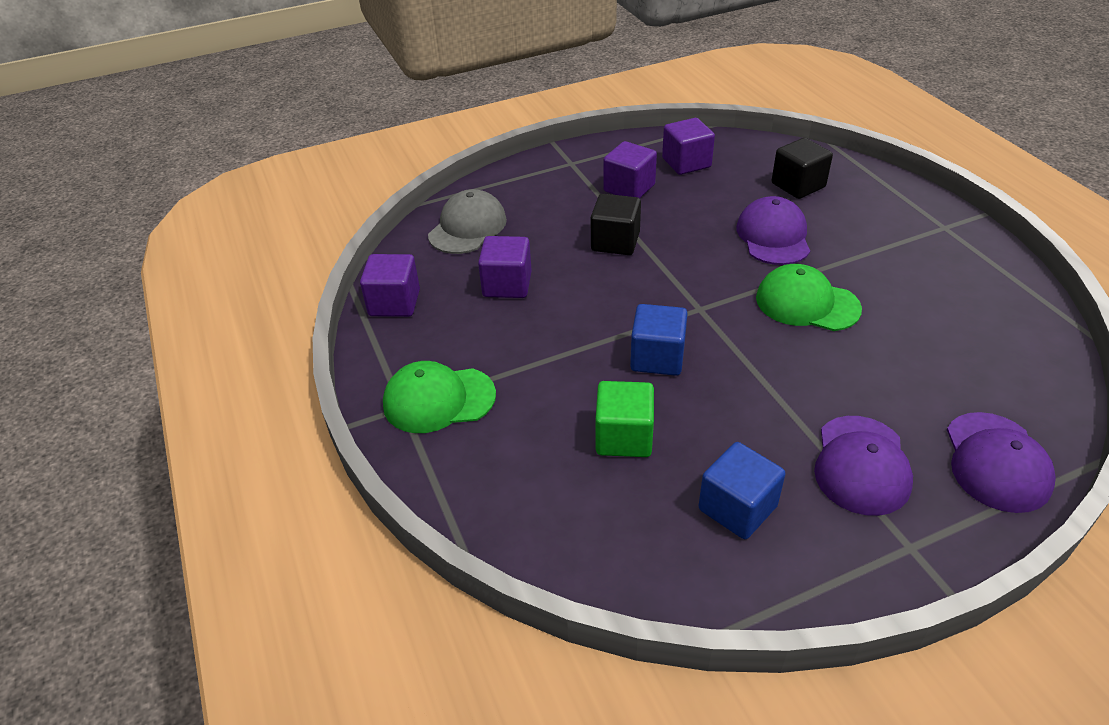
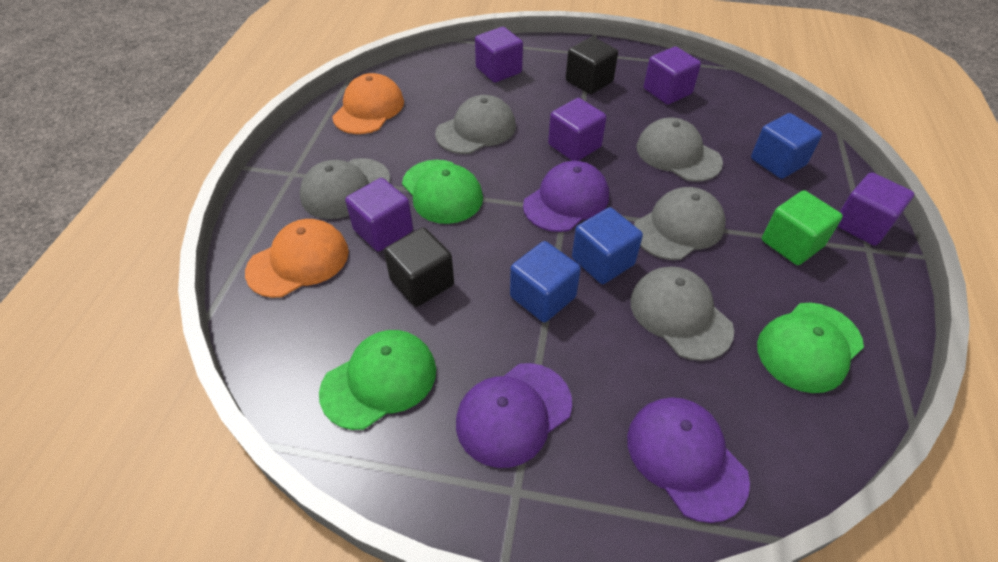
blue cube: 2 -> 3
green cap: 2 -> 3
grey cap: 1 -> 5
orange cap: 0 -> 2
purple cube: 4 -> 5

